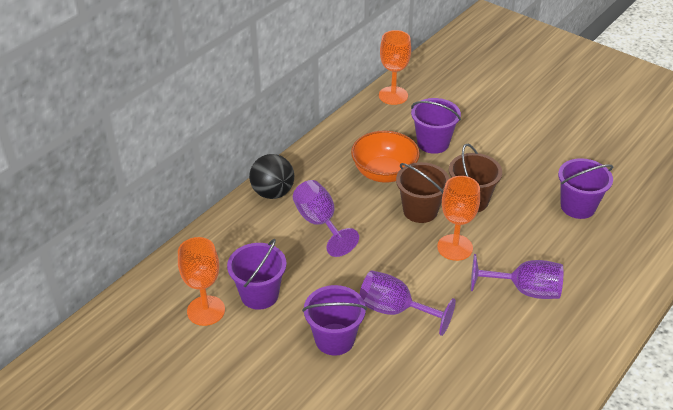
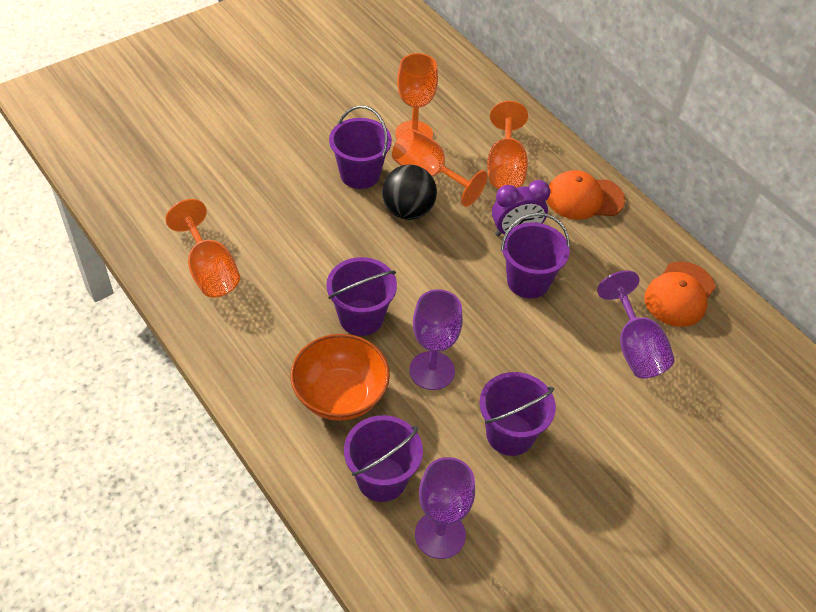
brown bucket: 2 -> 0
orange cap: 0 -> 2
orange goblet: 3 -> 4
purple bucket: 4 -> 5
purple clock: 0 -> 1

